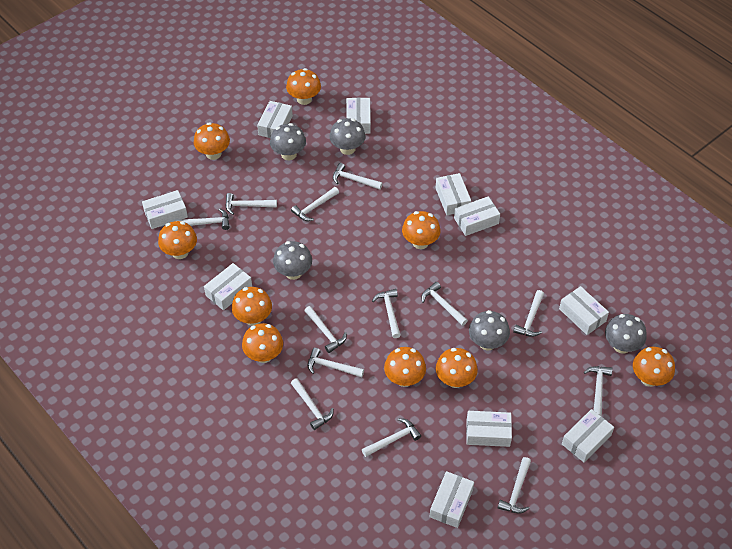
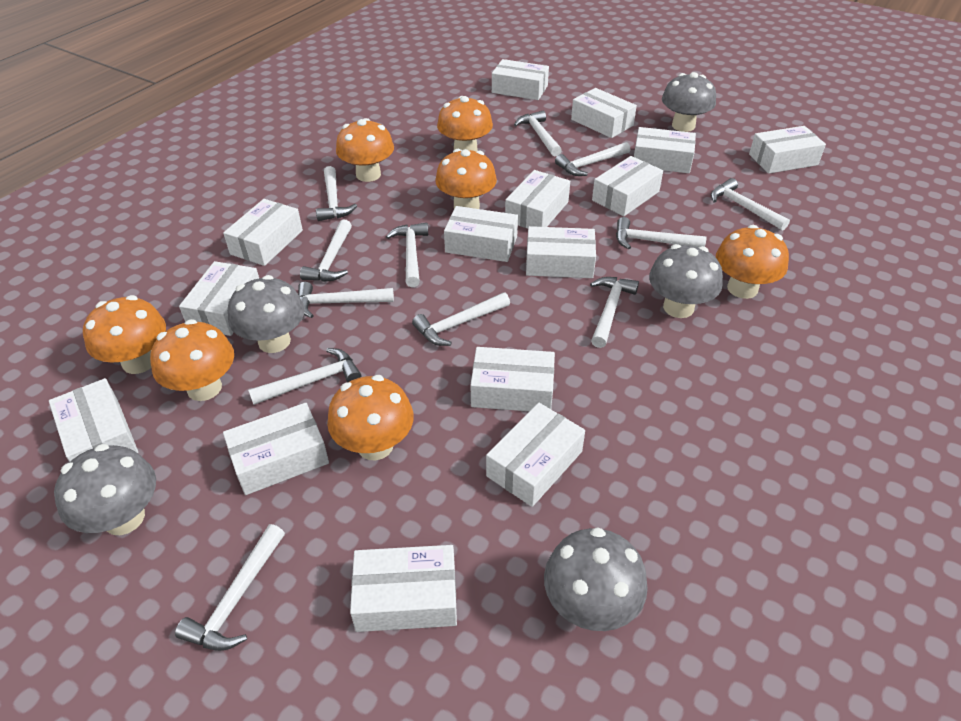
orange mushroom: 9 -> 7
white box: 10 -> 15
white hammer: 13 -> 12

